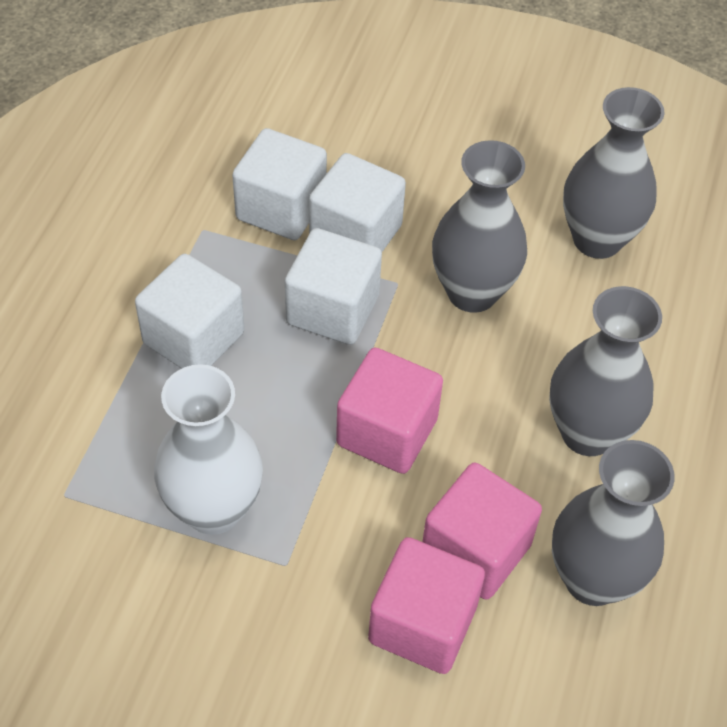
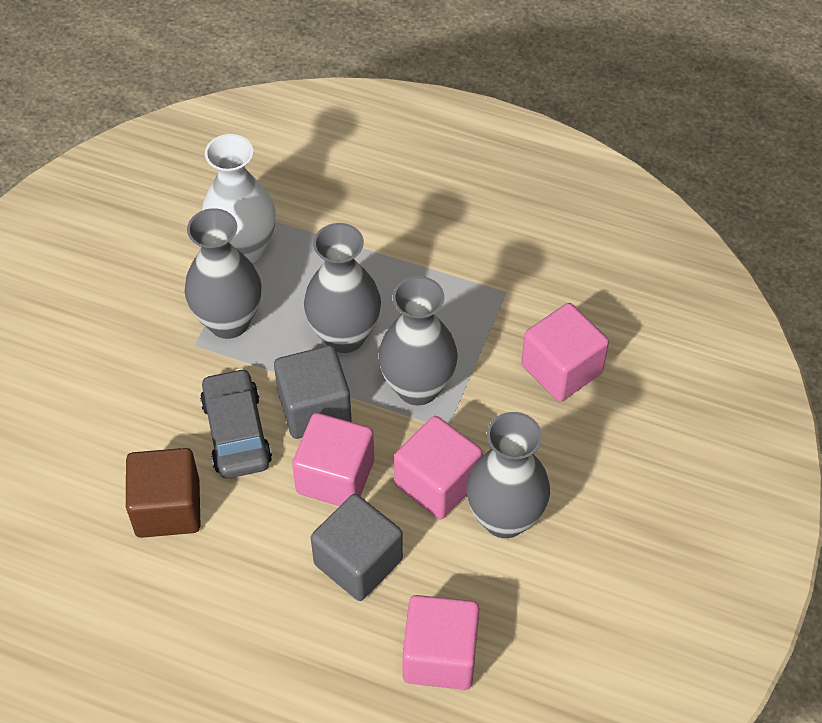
brown cube: 0 -> 1
grey car: 0 -> 1
grey cube: 0 -> 2
pink cube: 3 -> 4
white cube: 4 -> 0

